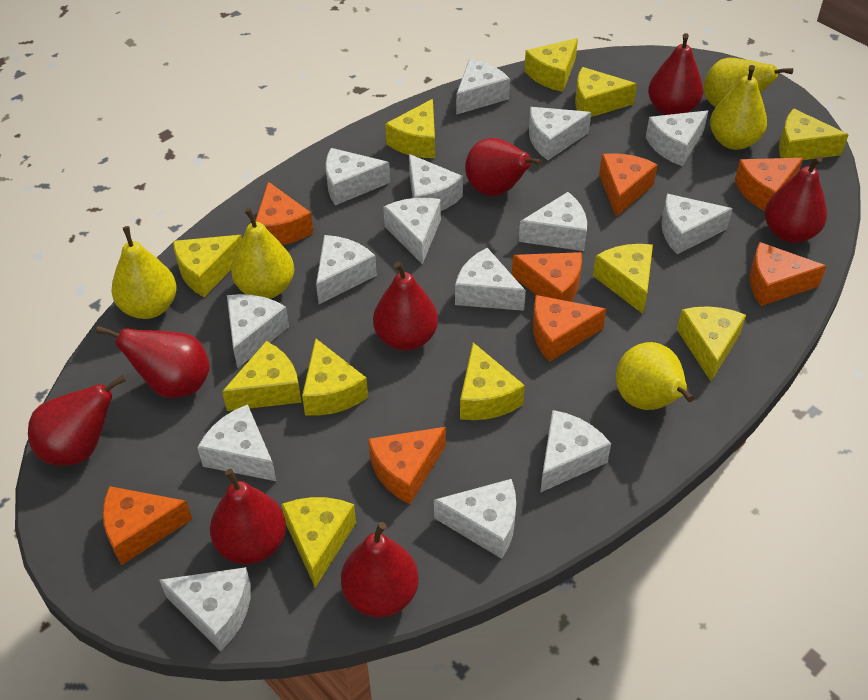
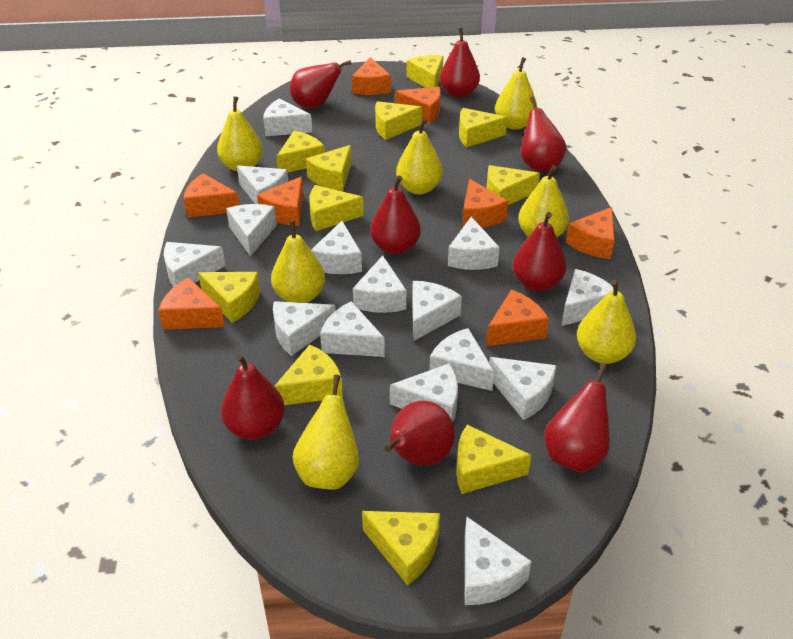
yellow pear: 5 -> 7

